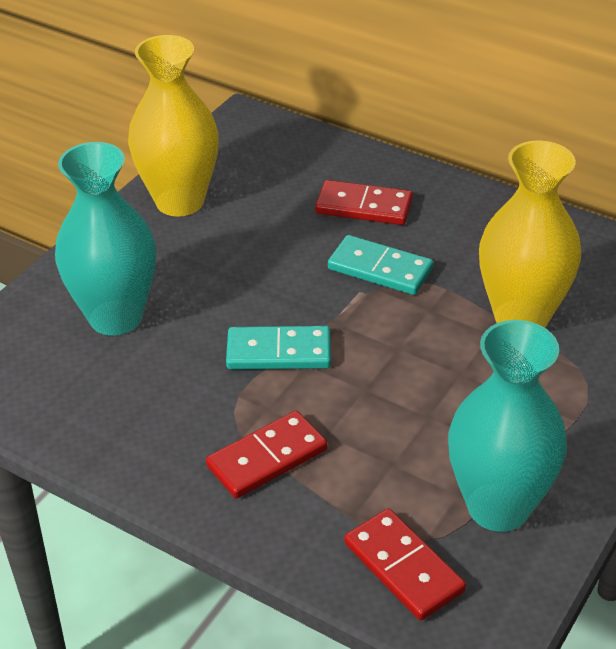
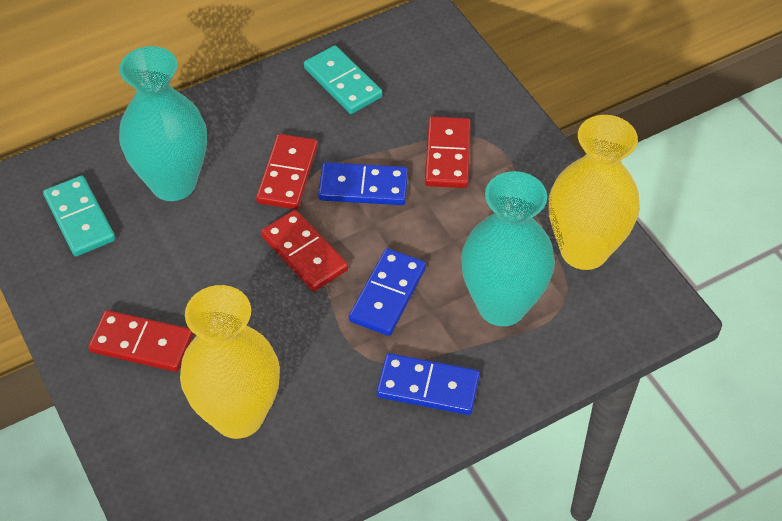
blue domino: 0 -> 3
red domino: 3 -> 4

